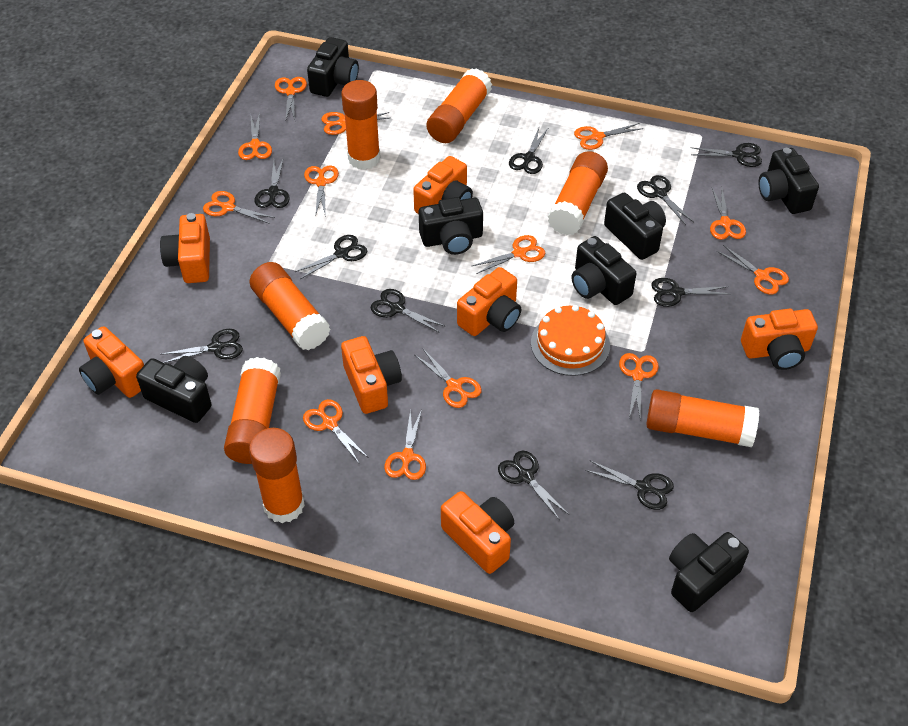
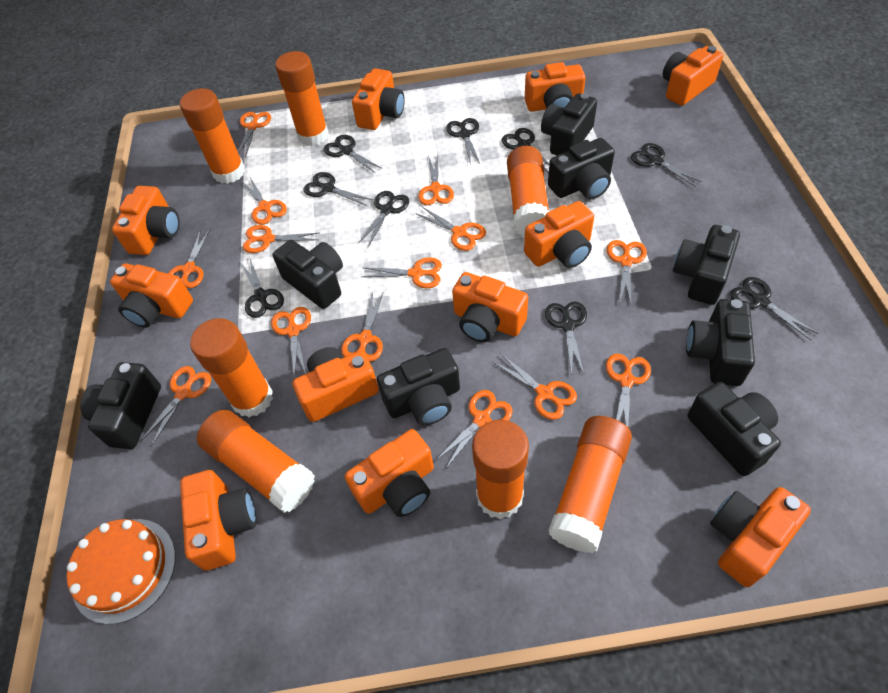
black camera: 7 -> 8
black scissors: 10 -> 9
orange camera: 7 -> 11
orange scissors: 13 -> 14

